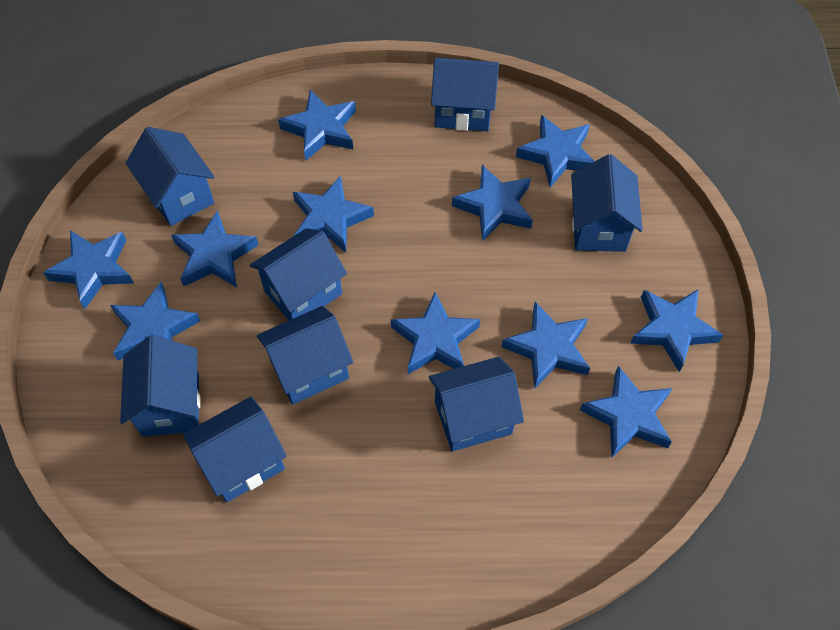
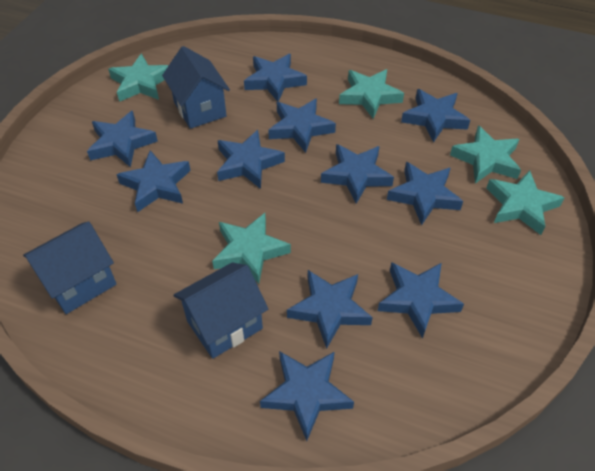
blue house: 8 -> 3
turquoise star: 0 -> 5

